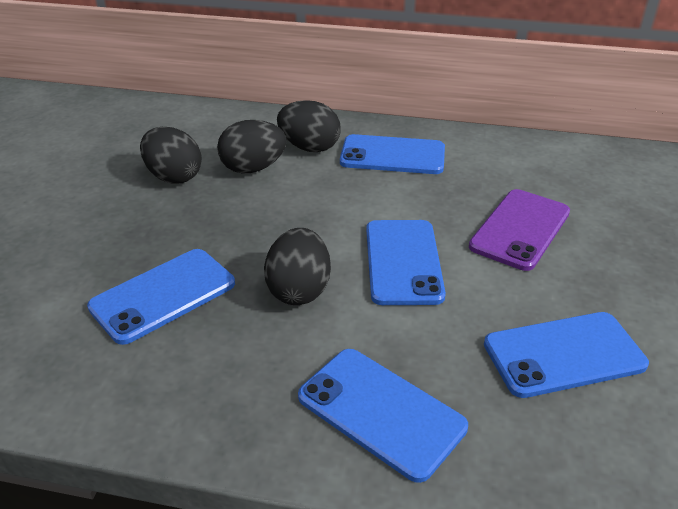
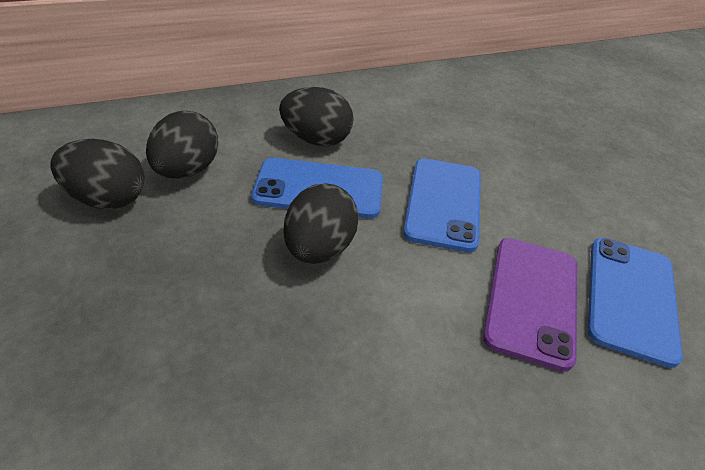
blue phone: 5 -> 3

